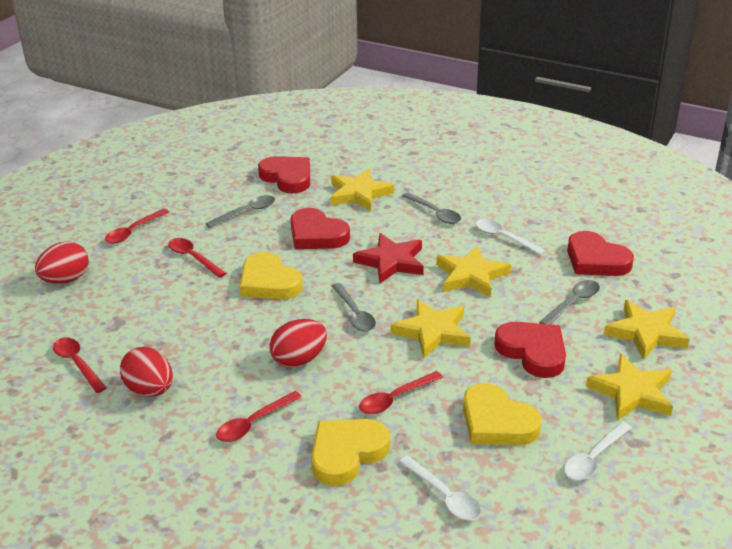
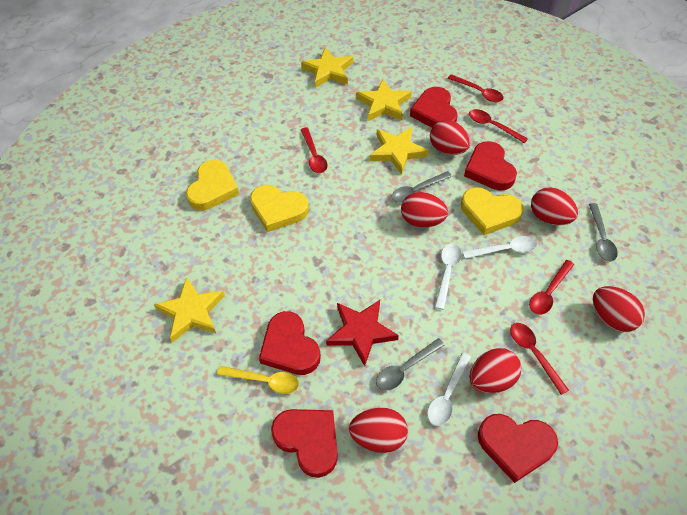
grey spoon: 4 -> 3
red egg: 3 -> 6
red heart: 4 -> 5
yellow spoon: 0 -> 1
yellow star: 5 -> 4

